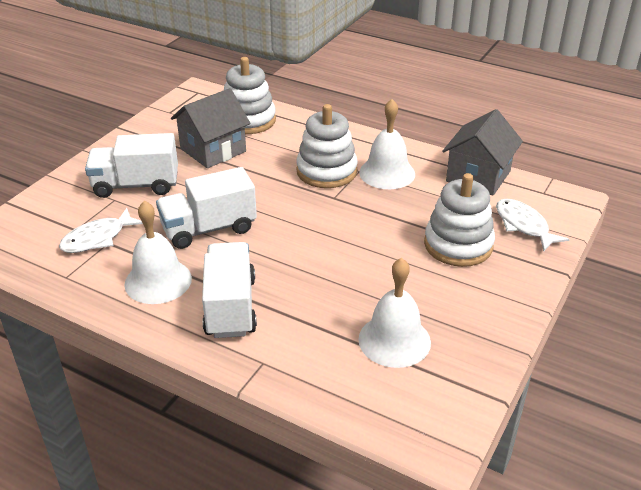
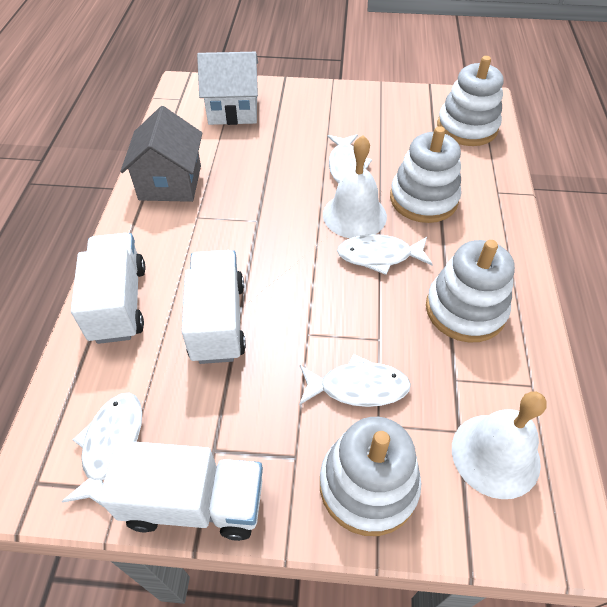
grey house: 2 -> 1
white bell: 3 -> 2
white fish: 2 -> 4
white house: 0 -> 1
white stacking toy: 3 -> 4

